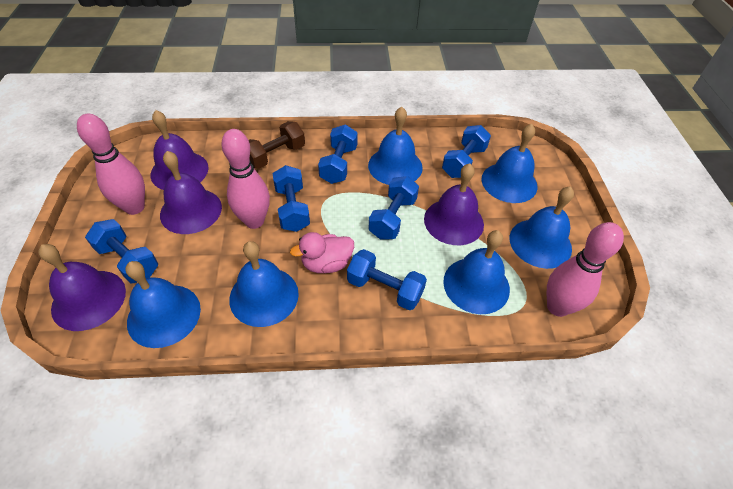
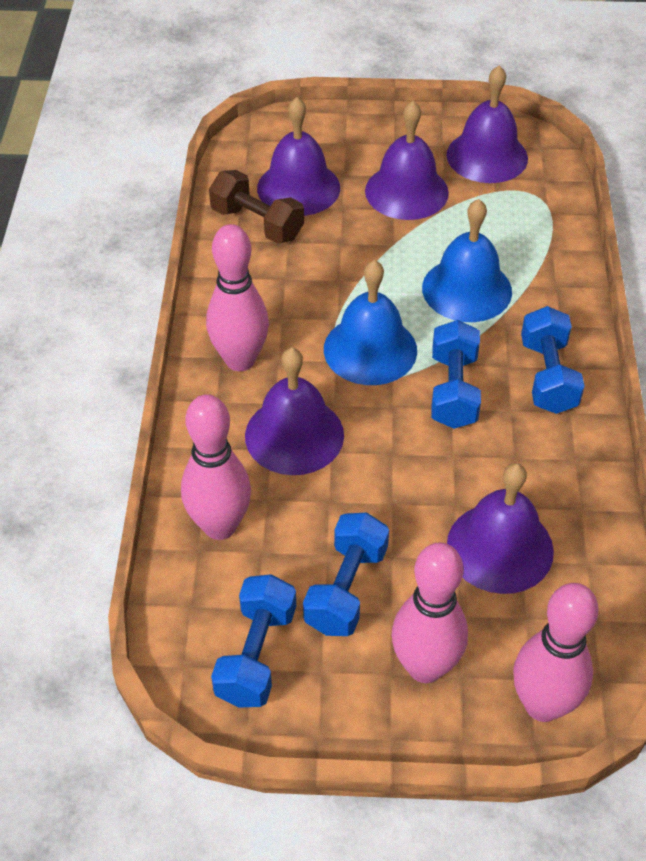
blue bell: 6 -> 2
blue dumbbell: 6 -> 4
pink bowling pin: 3 -> 4
pink duck: 1 -> 0
purple bell: 4 -> 5

